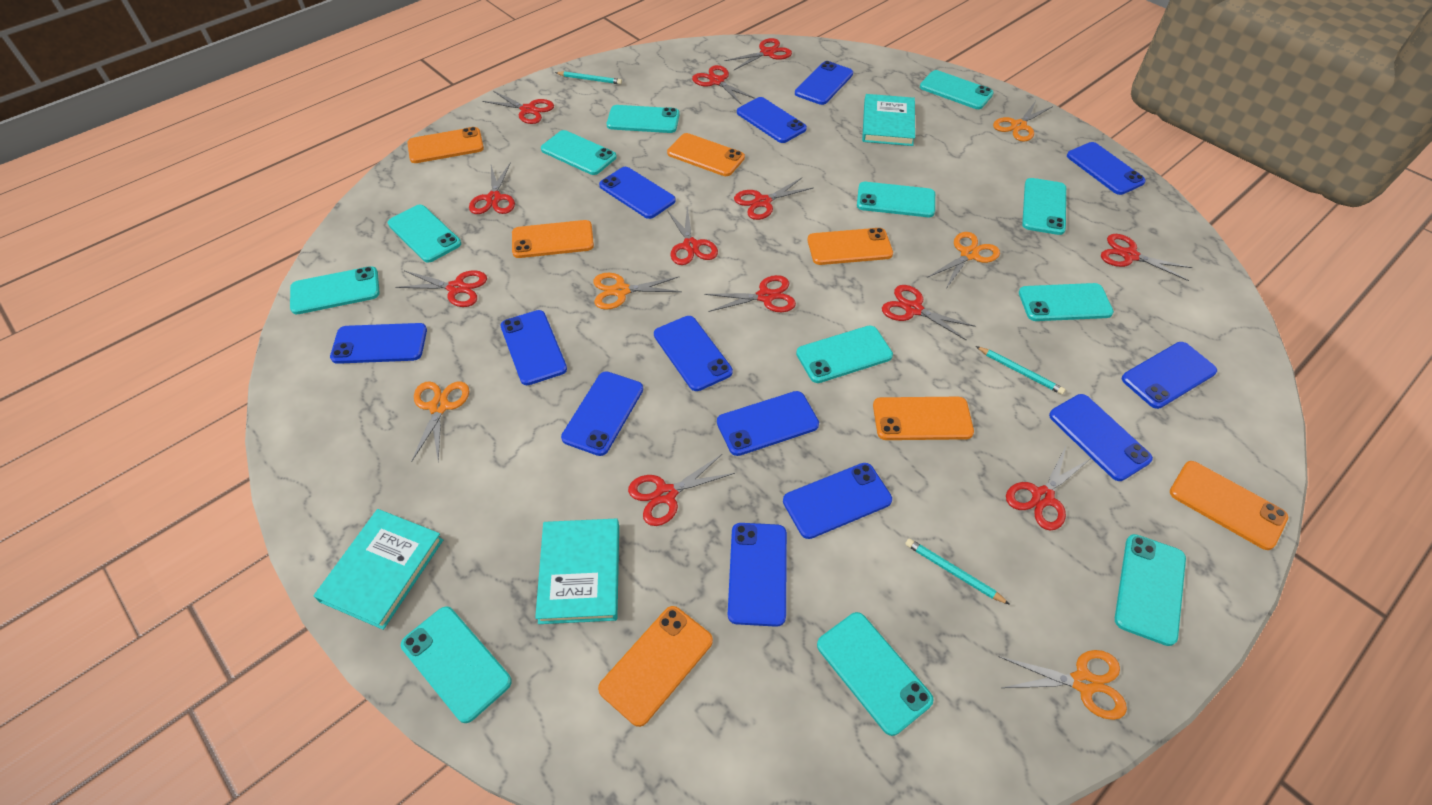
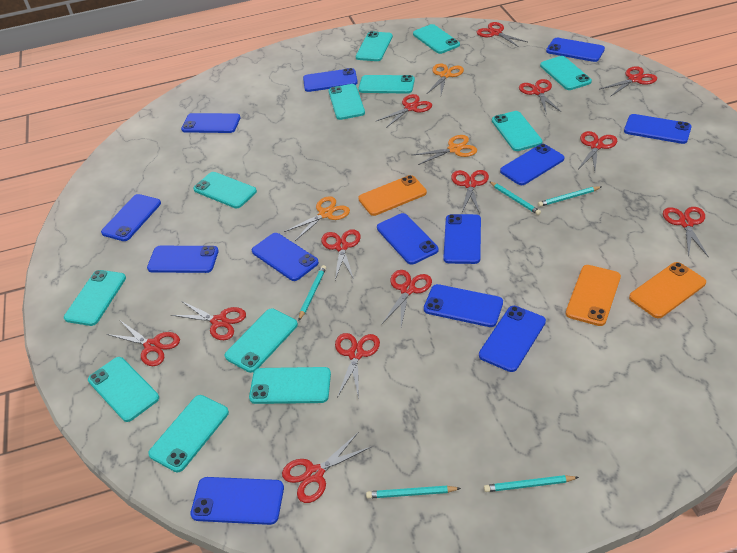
orange phone: 7 -> 3
orange scissors: 5 -> 3
red scissors: 12 -> 13
turquoise book: 3 -> 0
turquoise pencil: 3 -> 5

